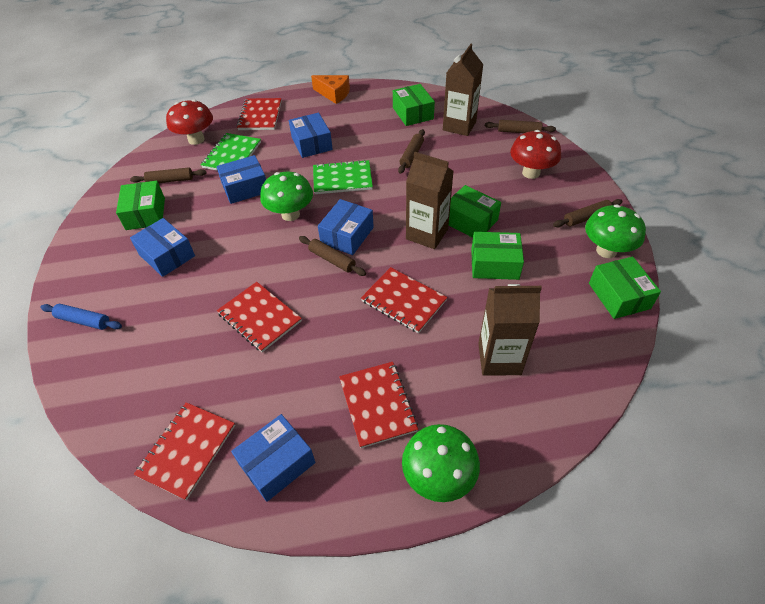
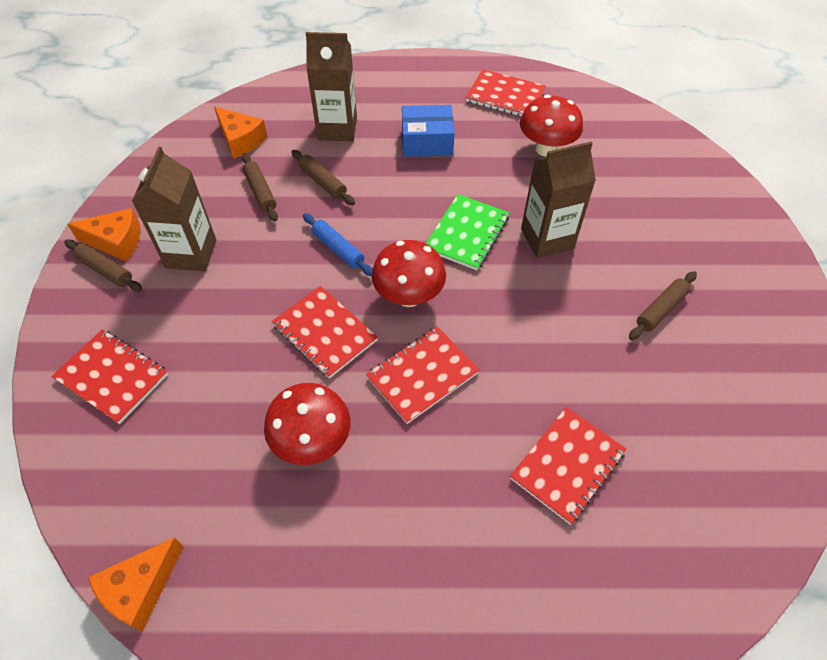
blue box: 5 -> 1
brown rolling pin: 5 -> 4
green box: 5 -> 0
green mushroom: 3 -> 0
green notebook: 2 -> 1
orange cheese: 1 -> 3
red mushroom: 2 -> 3

